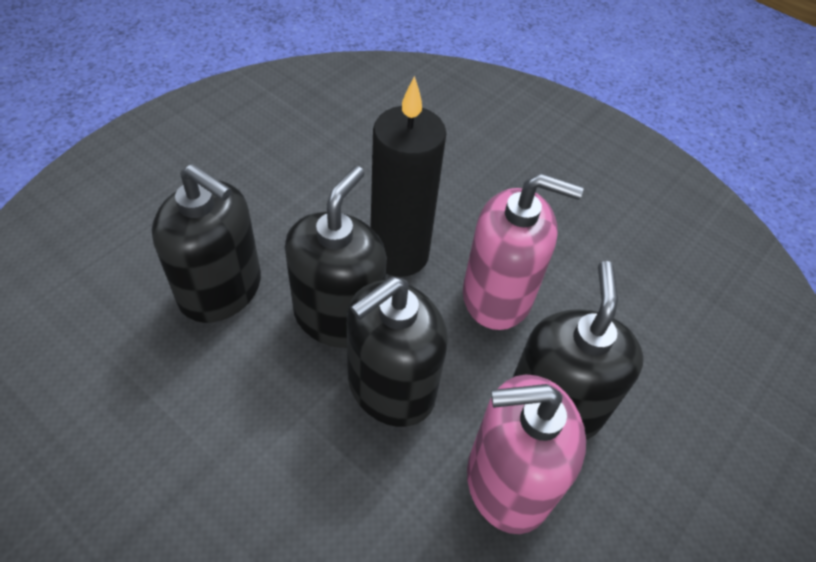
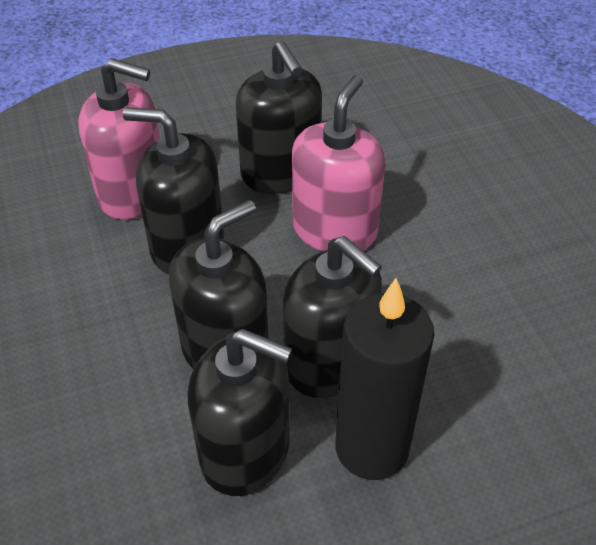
black soap dispenser: 4 -> 5

